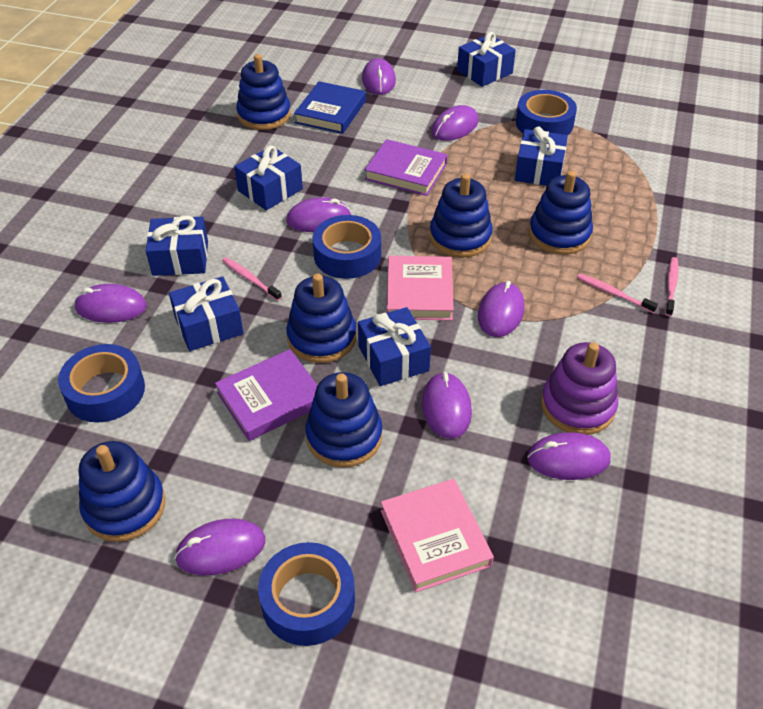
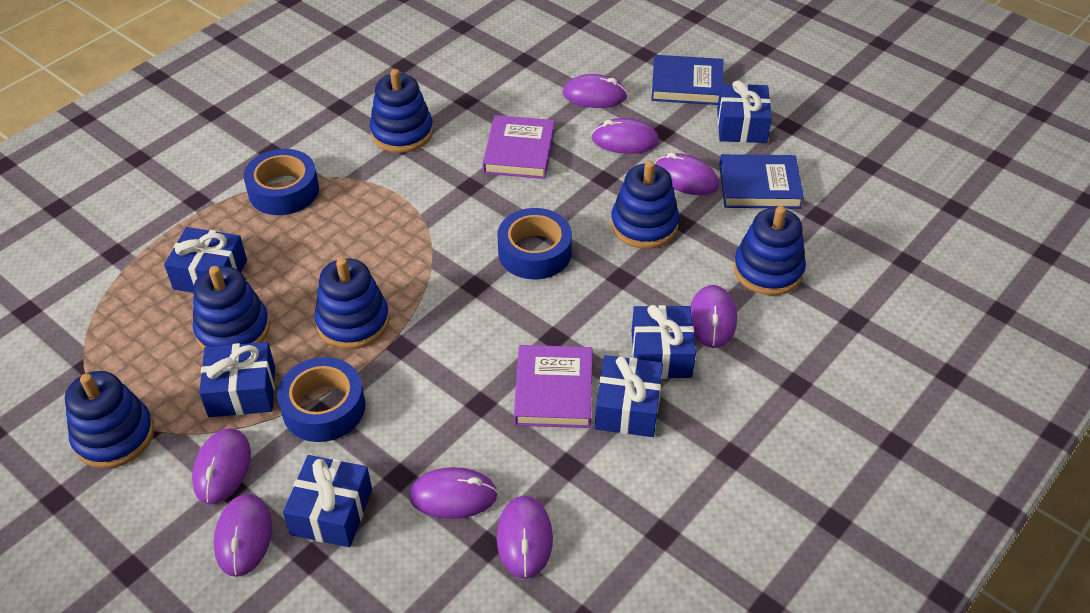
blue book: 1 -> 2
blue tape: 4 -> 3
pink book: 2 -> 0
pink toothbrush: 3 -> 0
purple stacking toy: 1 -> 0

